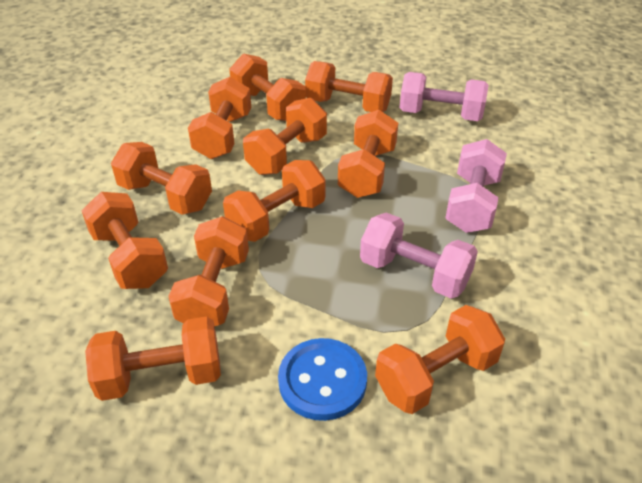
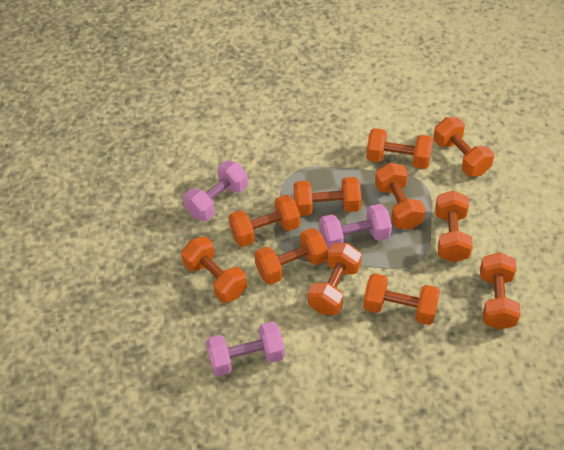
blue button: 1 -> 0

